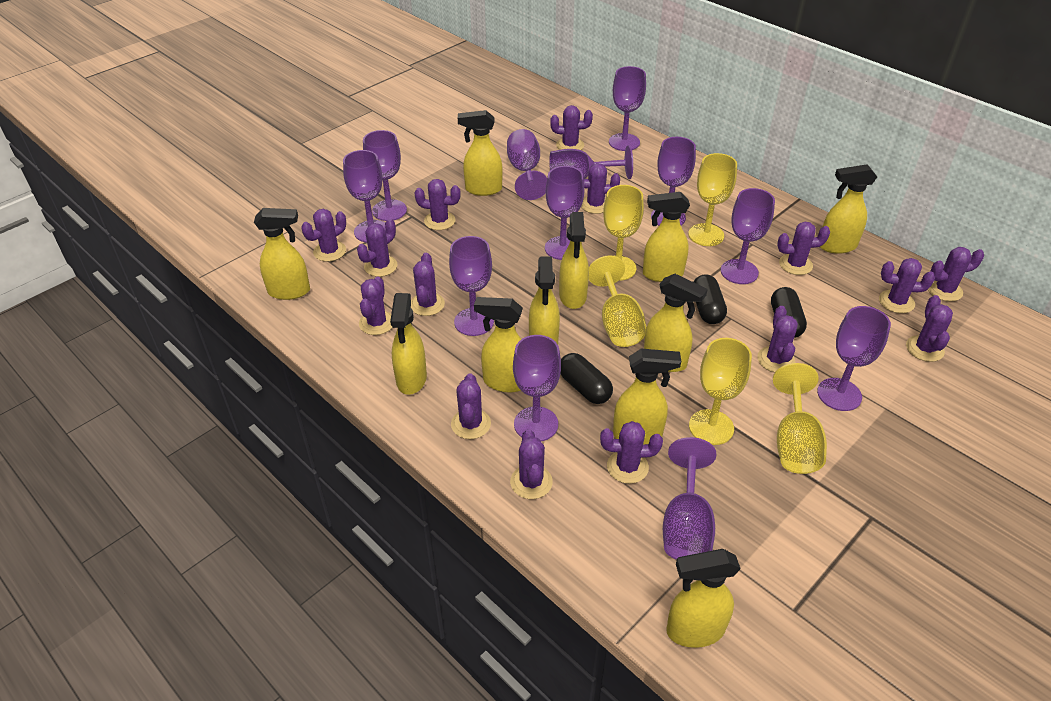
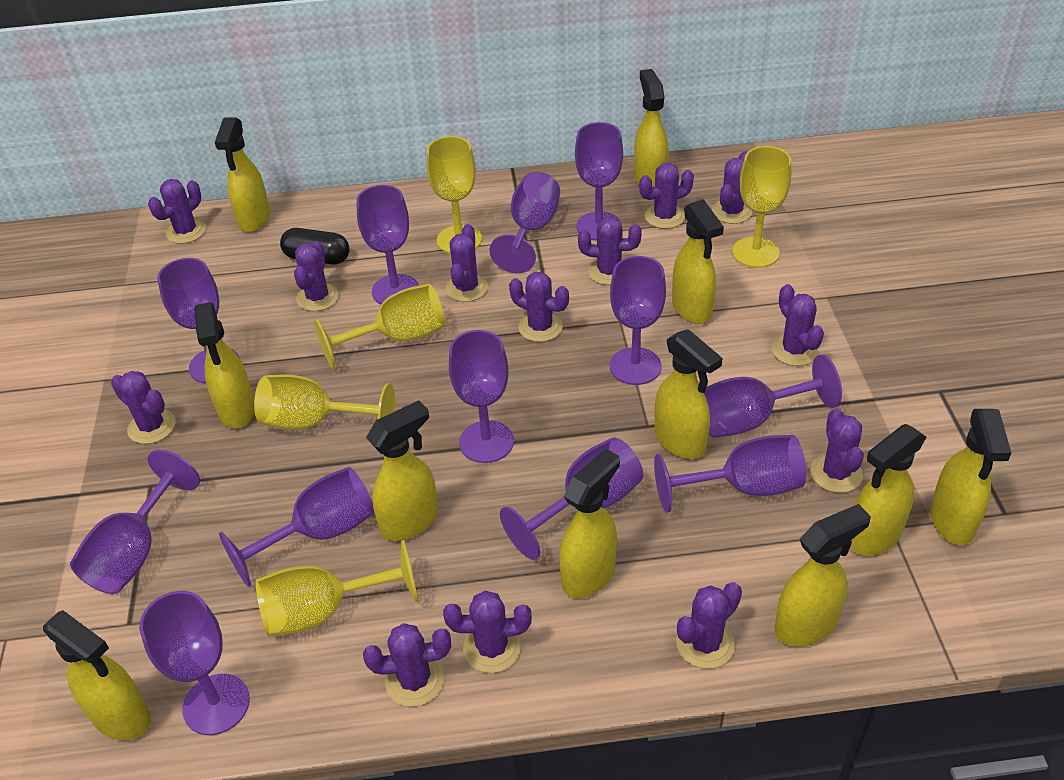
black capsule: 3 -> 1
purple cactus: 15 -> 13

